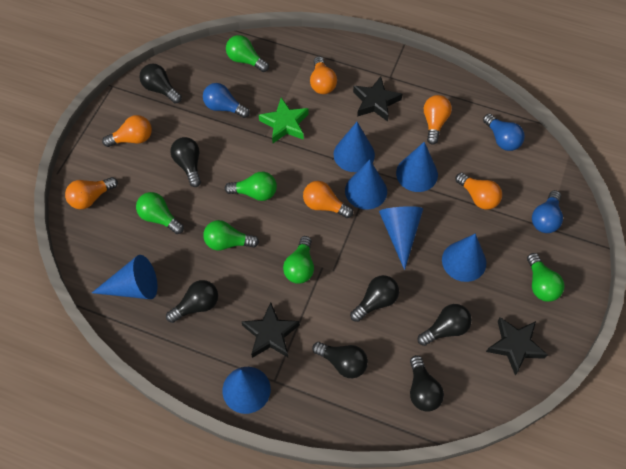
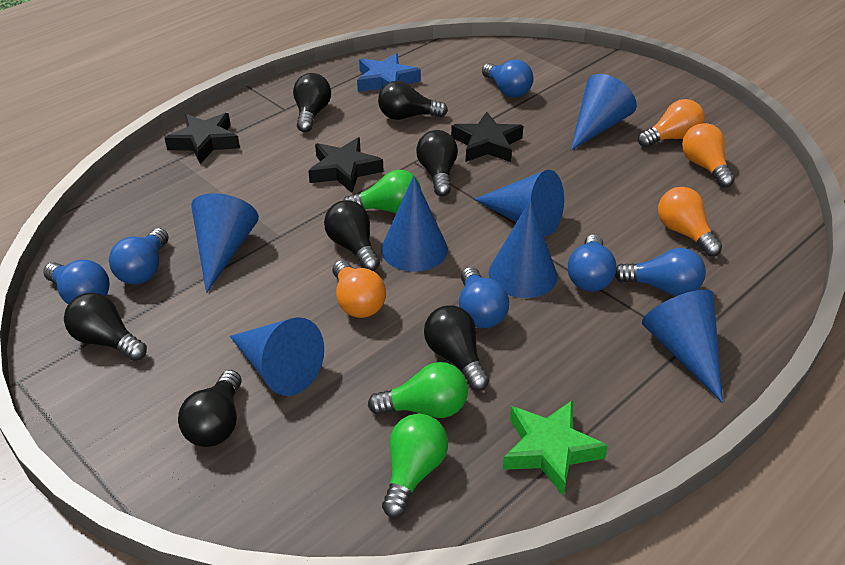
blue light bulb: 3 -> 6
blue star: 0 -> 1
green light bulb: 6 -> 3
orange light bulb: 6 -> 4

